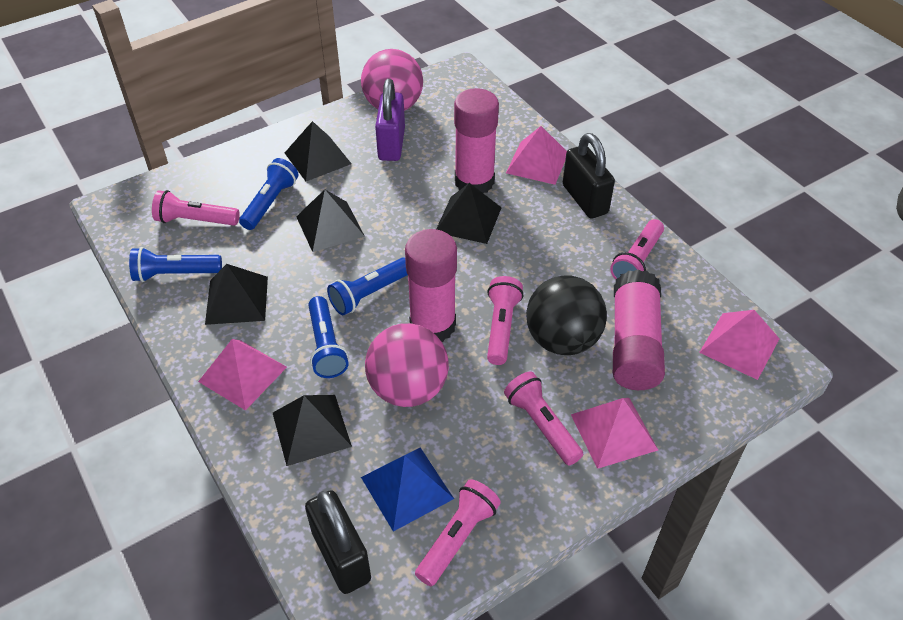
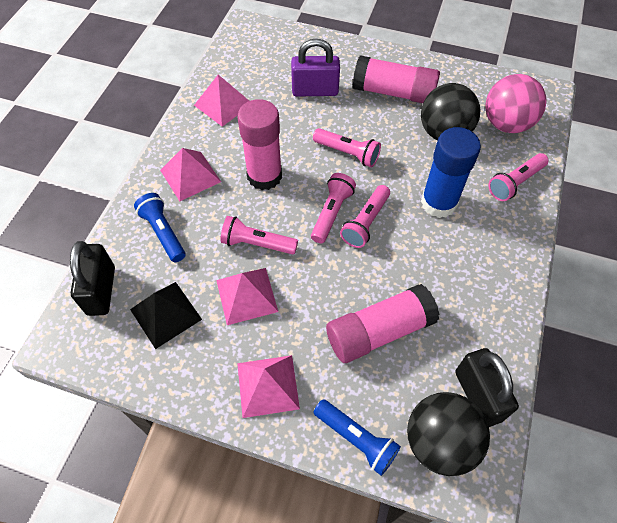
black ball: 1 -> 2
black pyramid: 5 -> 1
blue flashlight: 4 -> 2
blue glue stick: 0 -> 1
blue pyramid: 1 -> 0
pink ball: 2 -> 1

